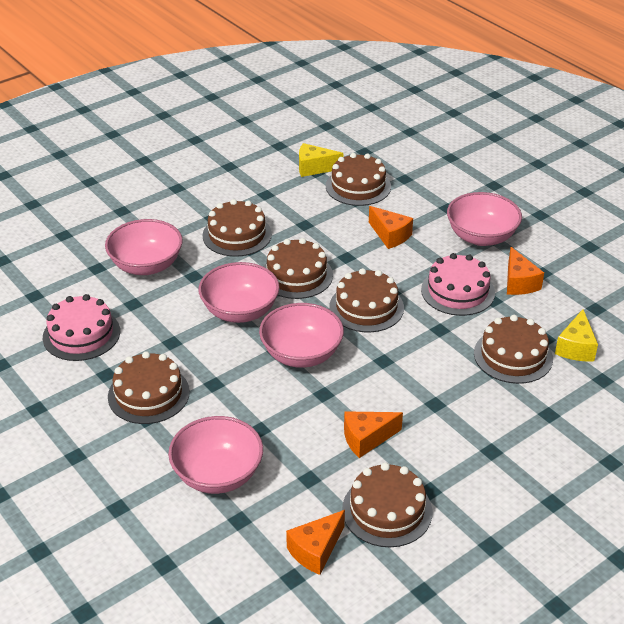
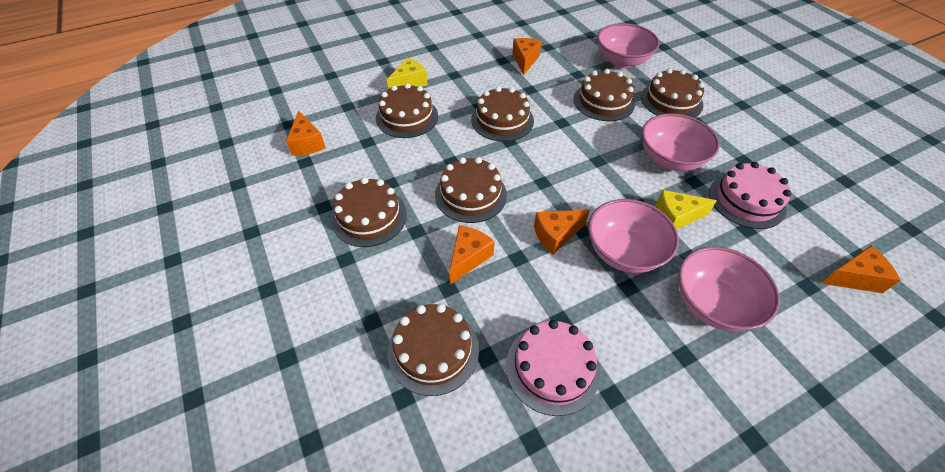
orange cheese: 4 -> 5
pink bowl: 5 -> 4

